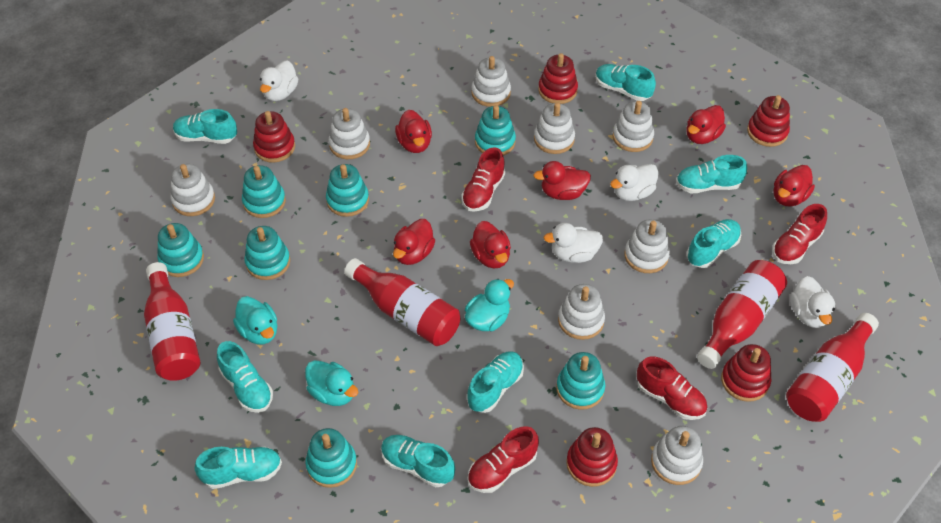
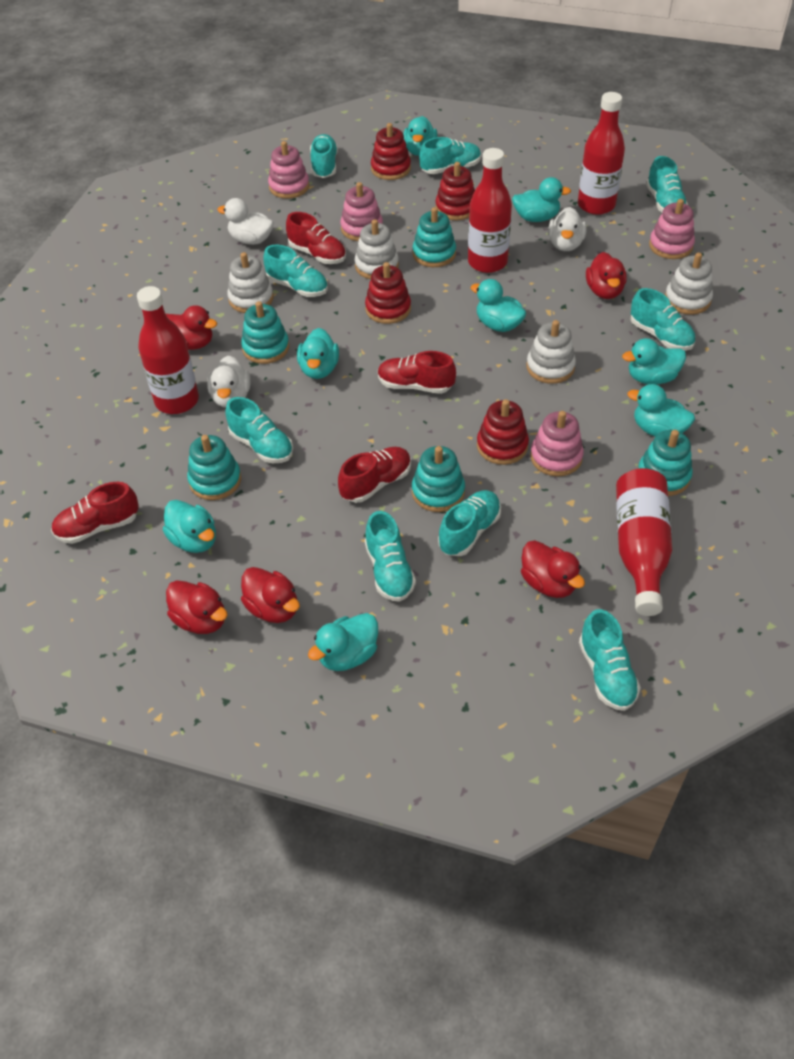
pink stacking toy: 0 -> 4
red duck: 6 -> 5
red stacking toy: 5 -> 4
turquoise duck: 3 -> 8
turquoise shoe: 8 -> 9
turquoise stacking toy: 7 -> 5
white duck: 4 -> 3
white stacking toy: 8 -> 4

